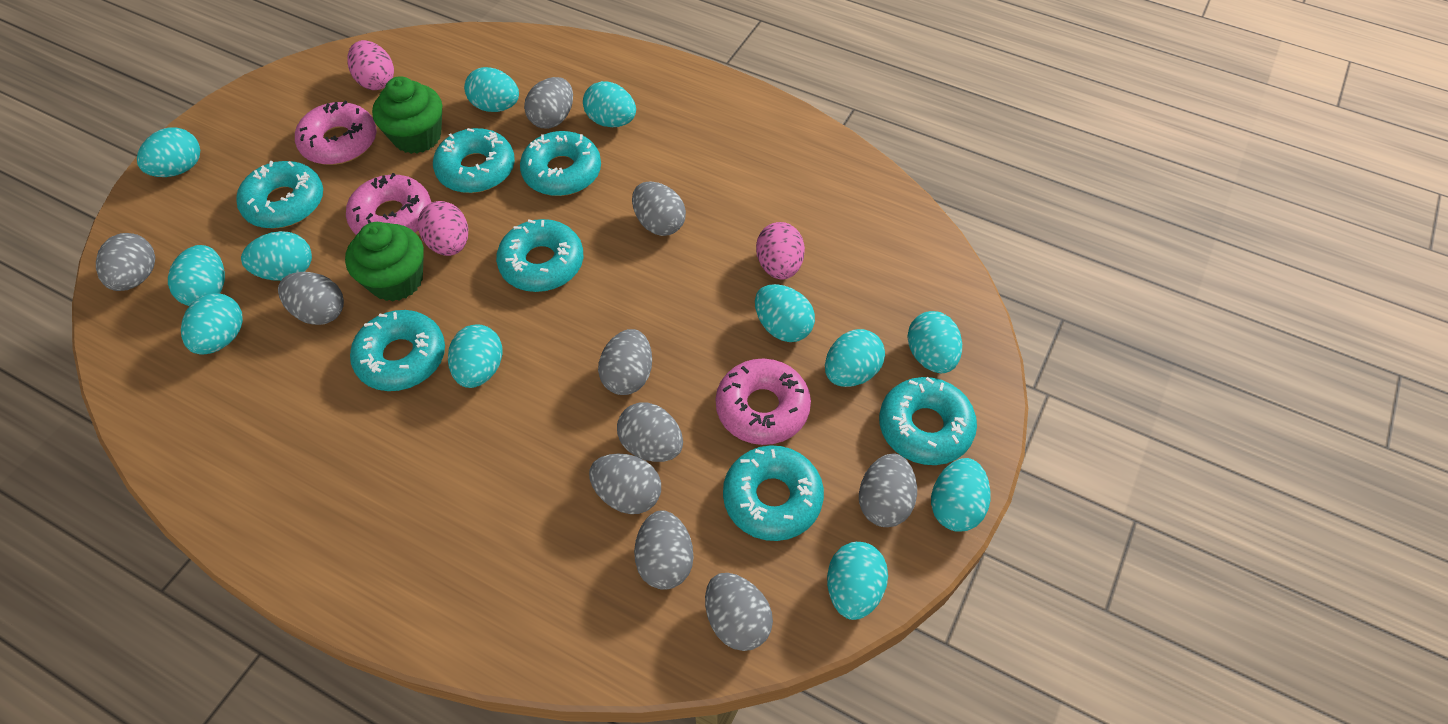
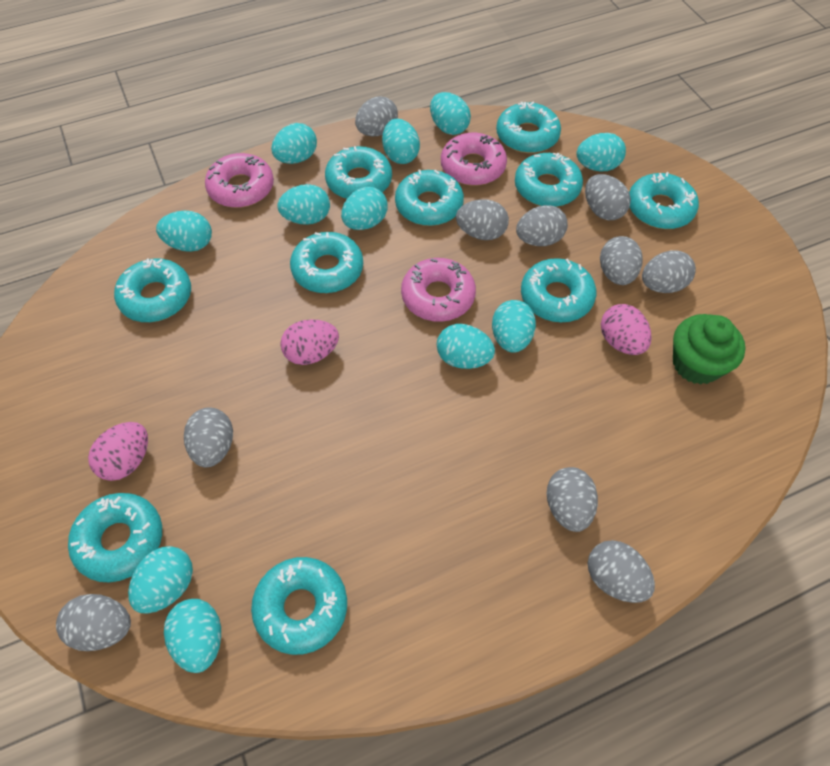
green cupcake: 2 -> 1
turquoise donut: 7 -> 10
turquoise egg: 12 -> 11

